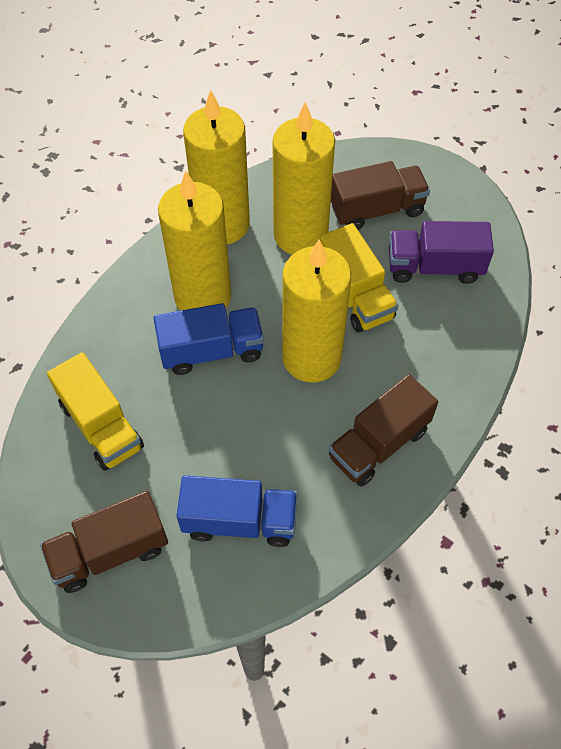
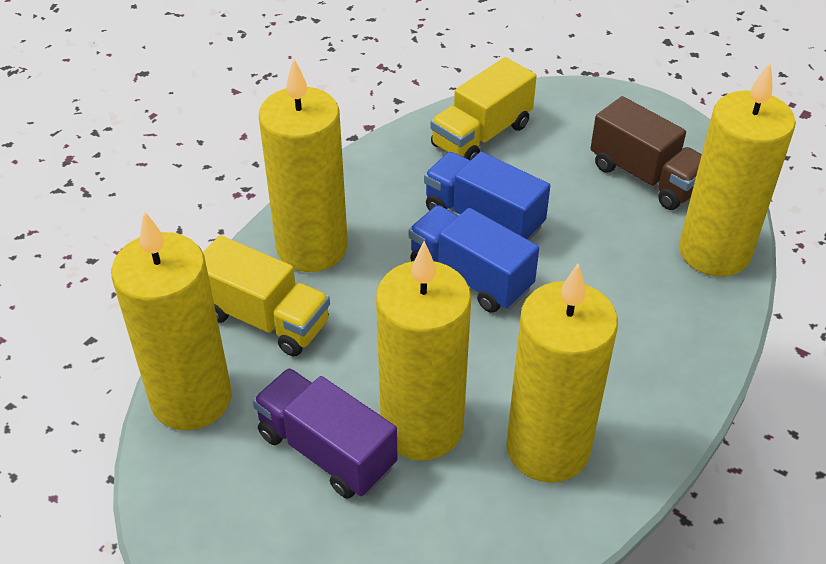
brown truck: 3 -> 1
yellow candle: 4 -> 5

